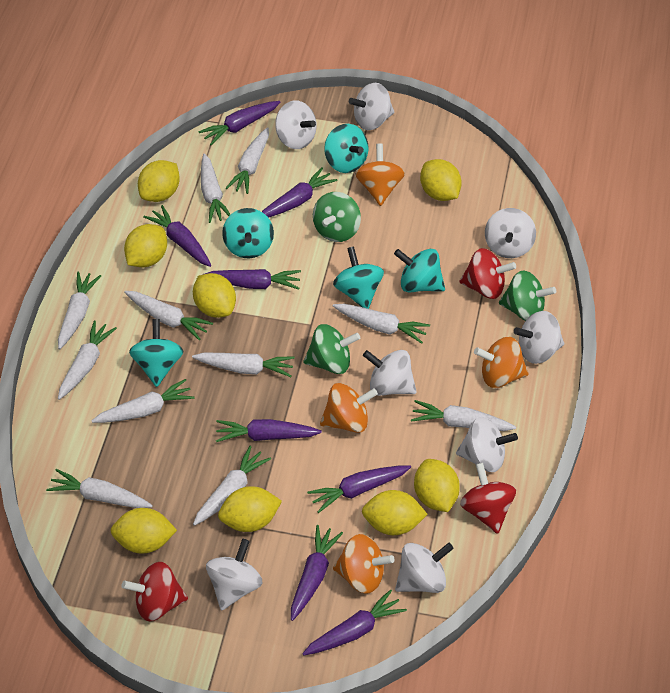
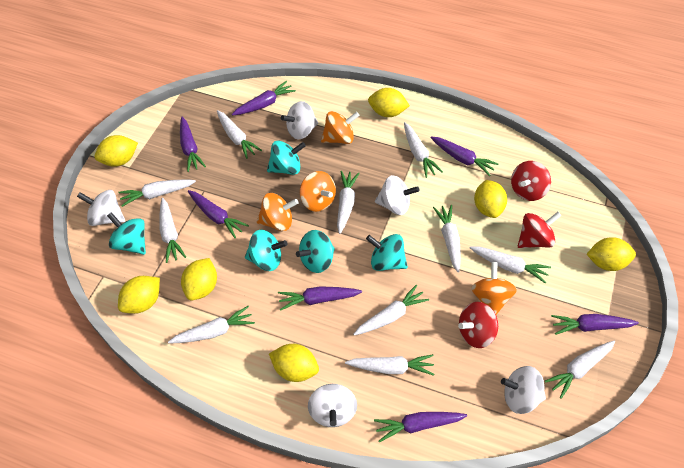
green spinning top: 3 -> 0
purple carrot: 8 -> 7
white spinning top: 8 -> 5
yellow lemon: 8 -> 7

